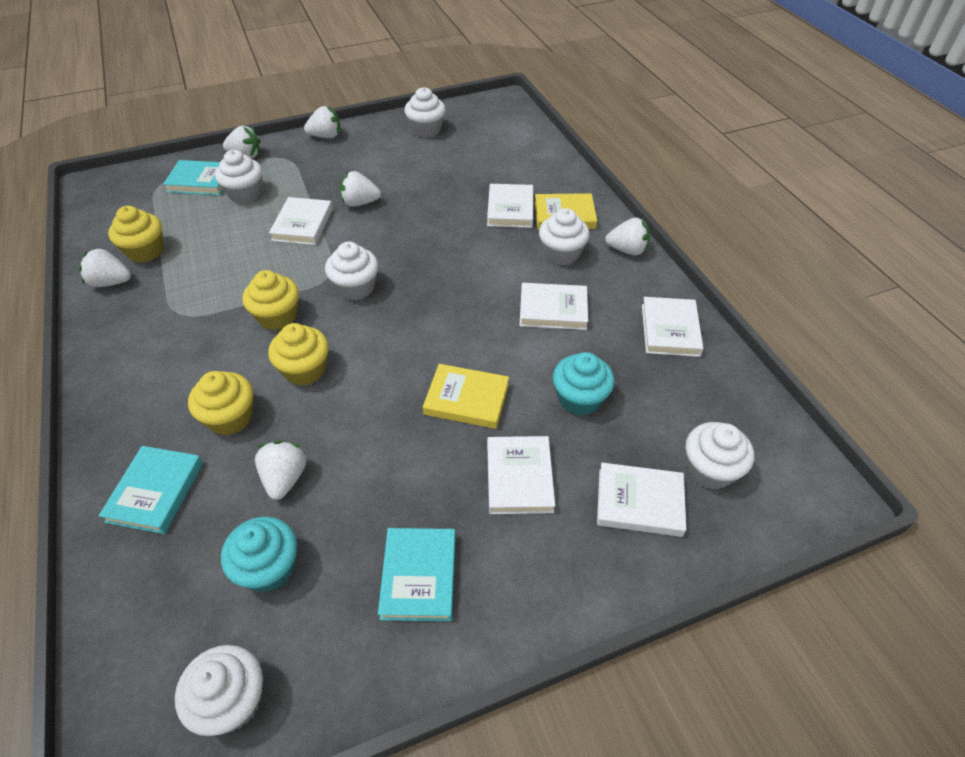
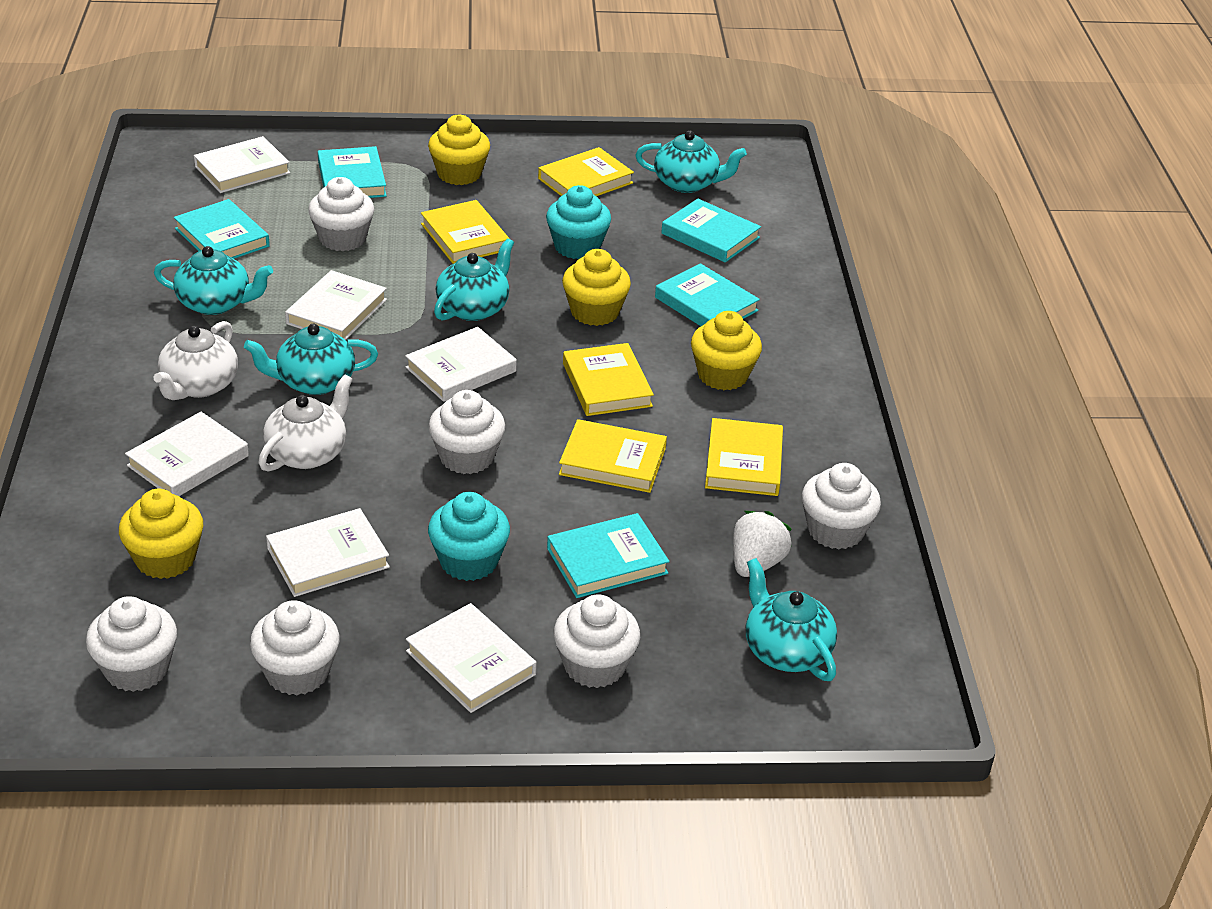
turquoise book: 3 -> 5
turquoise teapot: 0 -> 5
white strawberry: 6 -> 1
white teapot: 0 -> 2
yellow book: 2 -> 5

